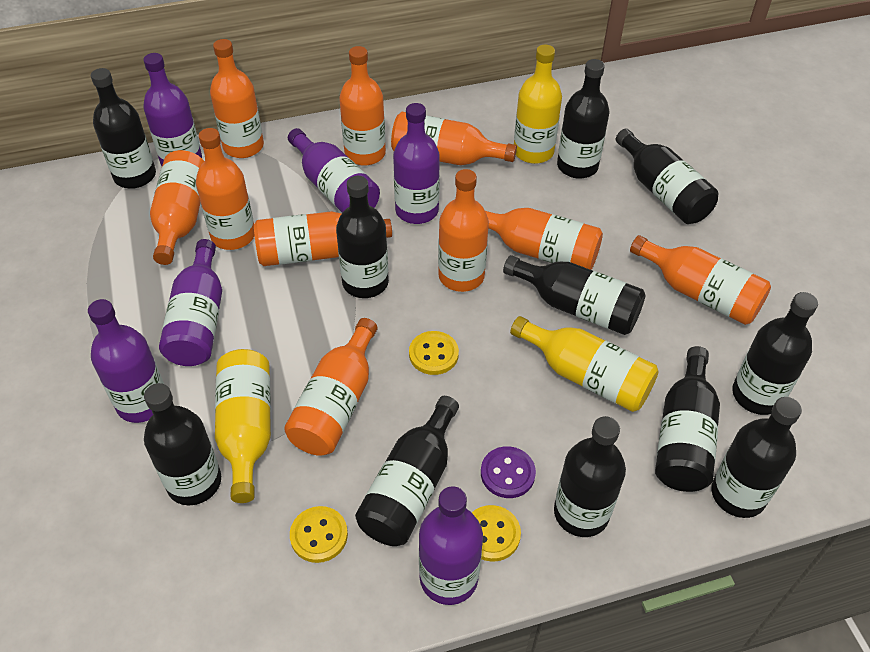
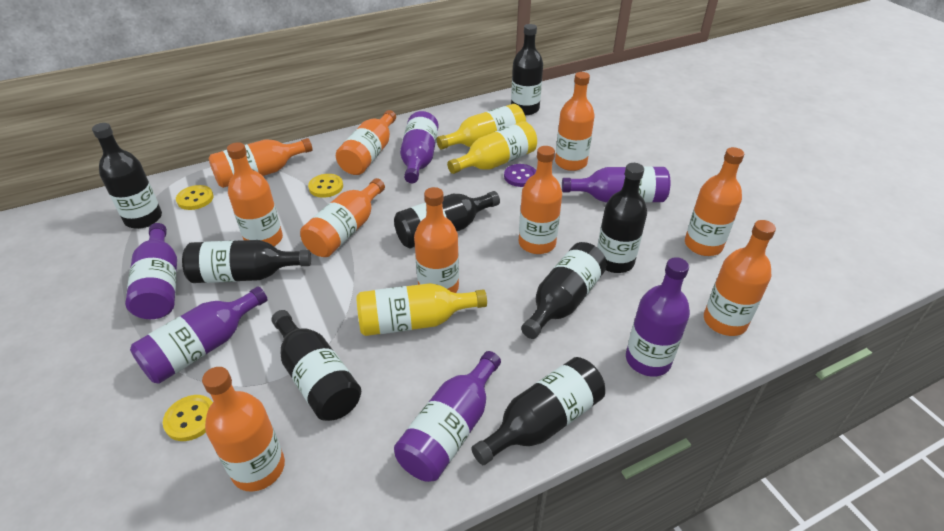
black bottle: 11 -> 8

